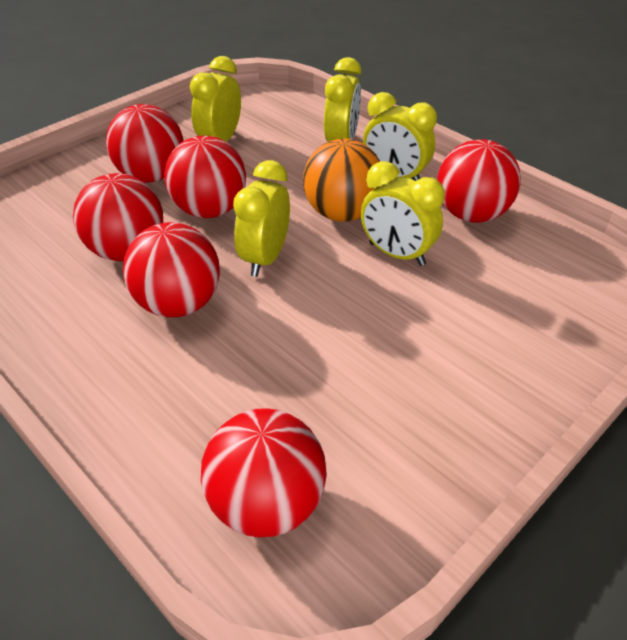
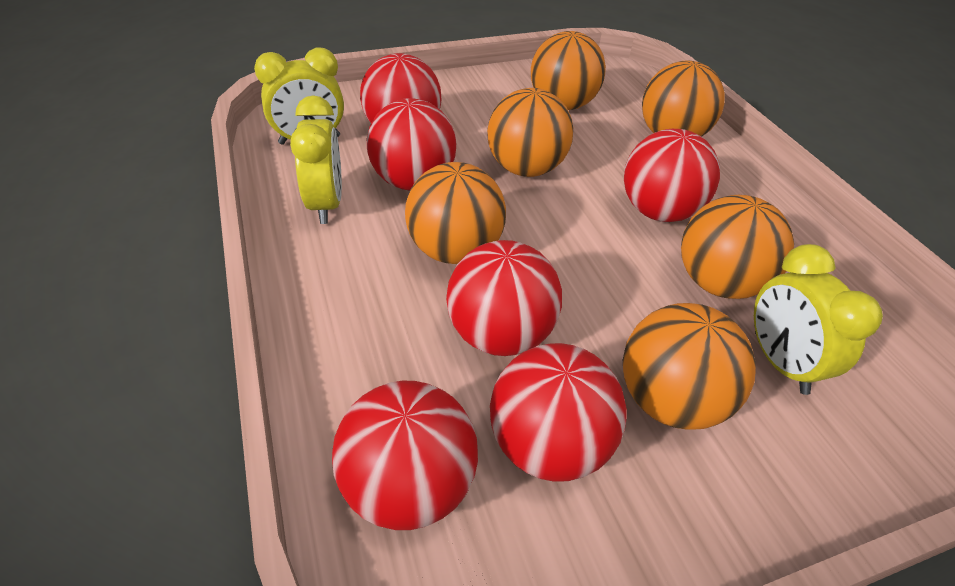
orange ball: 1 -> 6
yellow clock: 5 -> 3

